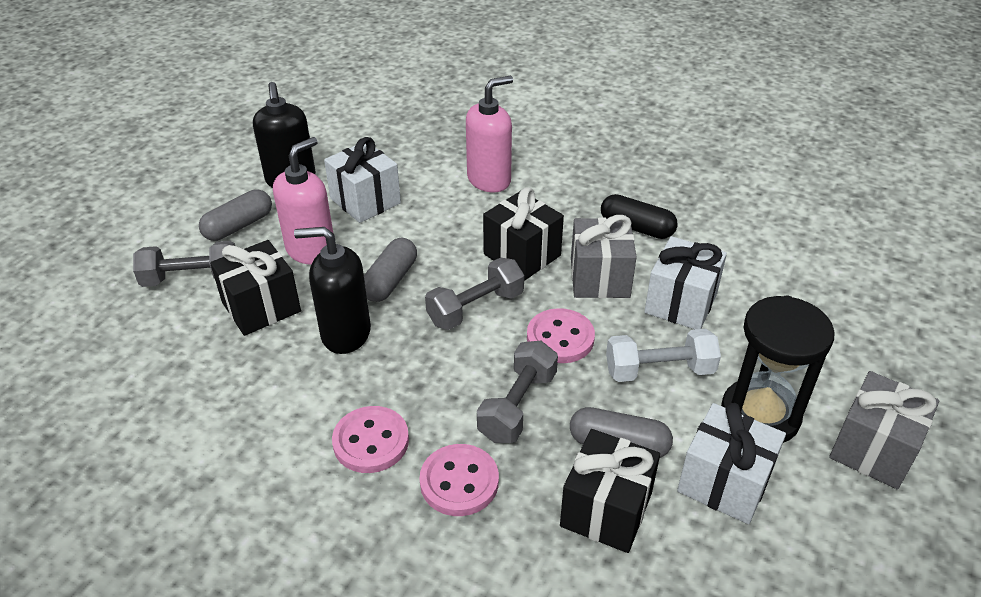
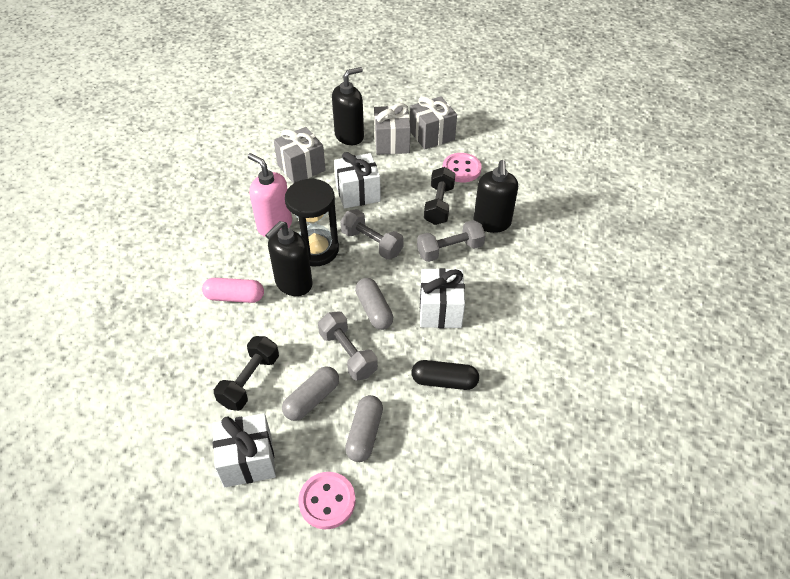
black dumbbell: 0 -> 2
black gift: 3 -> 0
black soap dispenser: 2 -> 3
grey gift: 2 -> 3
pink button: 3 -> 2
pink capsule: 0 -> 1
pink soap dispenser: 2 -> 1
white dumbbell: 1 -> 0

